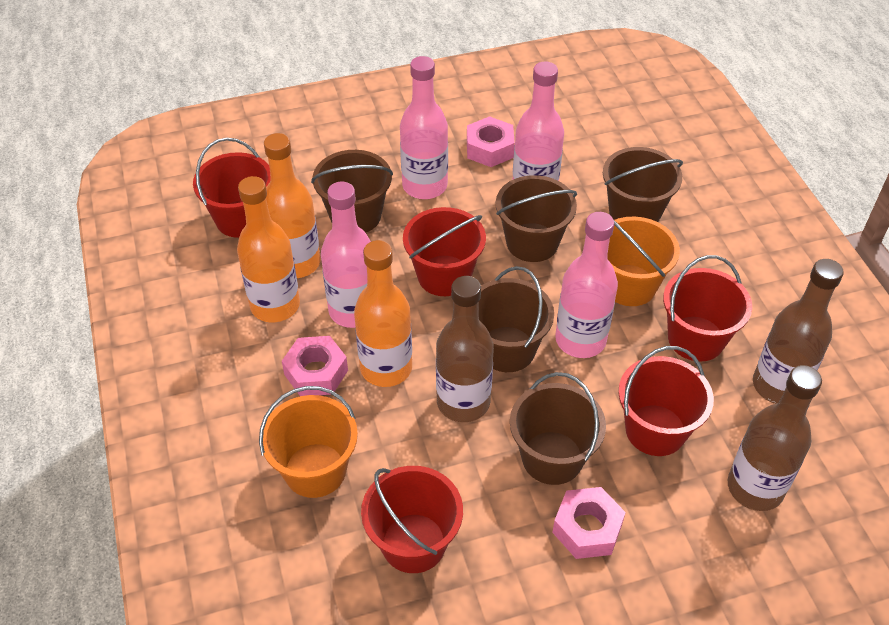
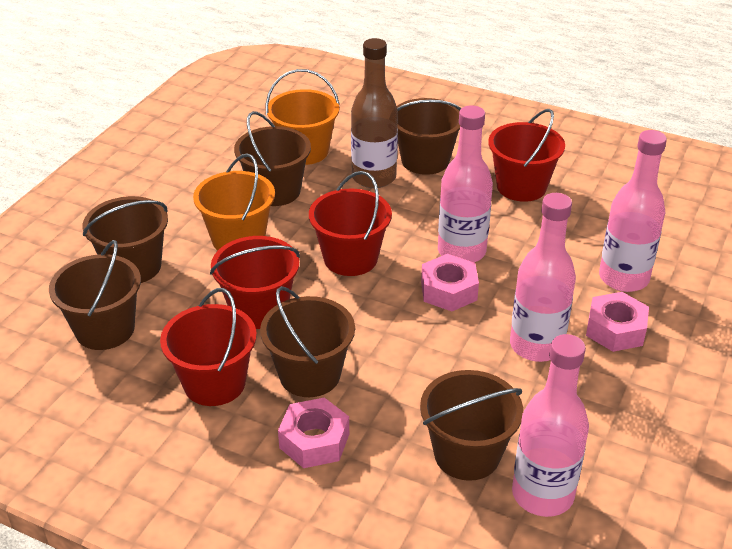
brown bottle: 3 -> 1
brown bucket: 5 -> 6
orange bottle: 3 -> 0
red bucket: 5 -> 4

